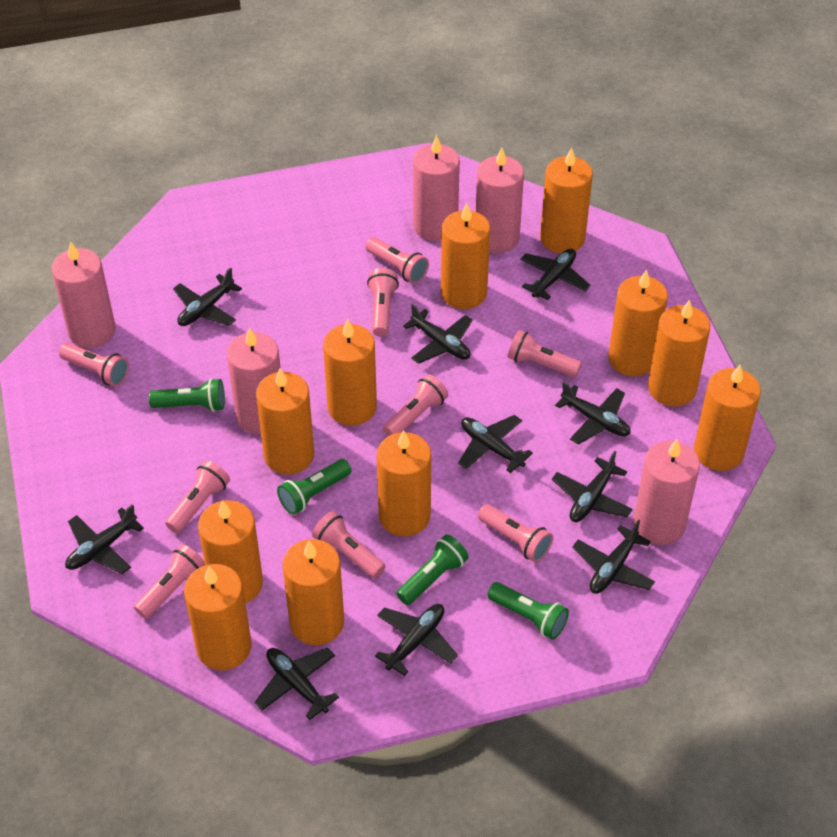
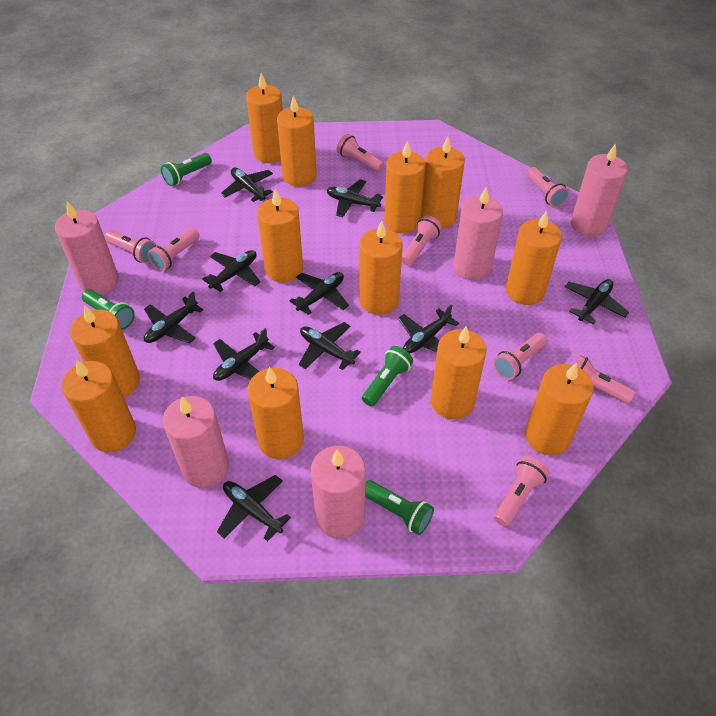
orange candle: 11 -> 12
pink flashlight: 9 -> 8

